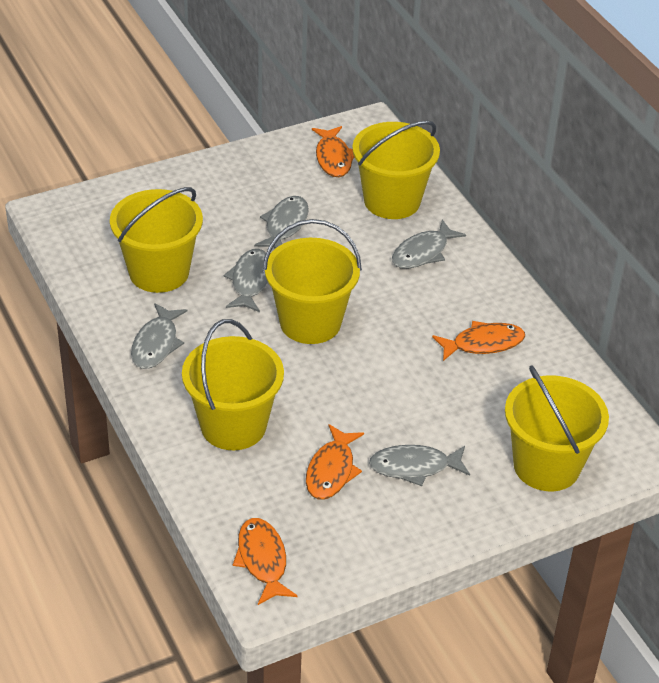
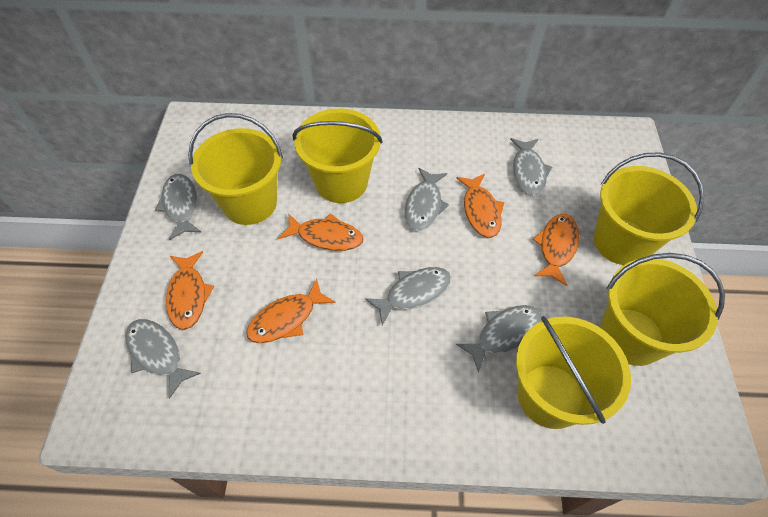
grey fish: 5 -> 6
orange fish: 4 -> 5

